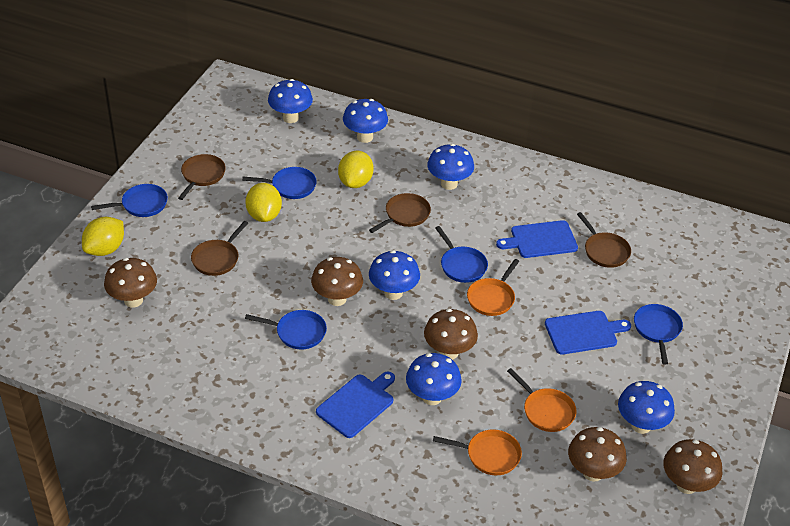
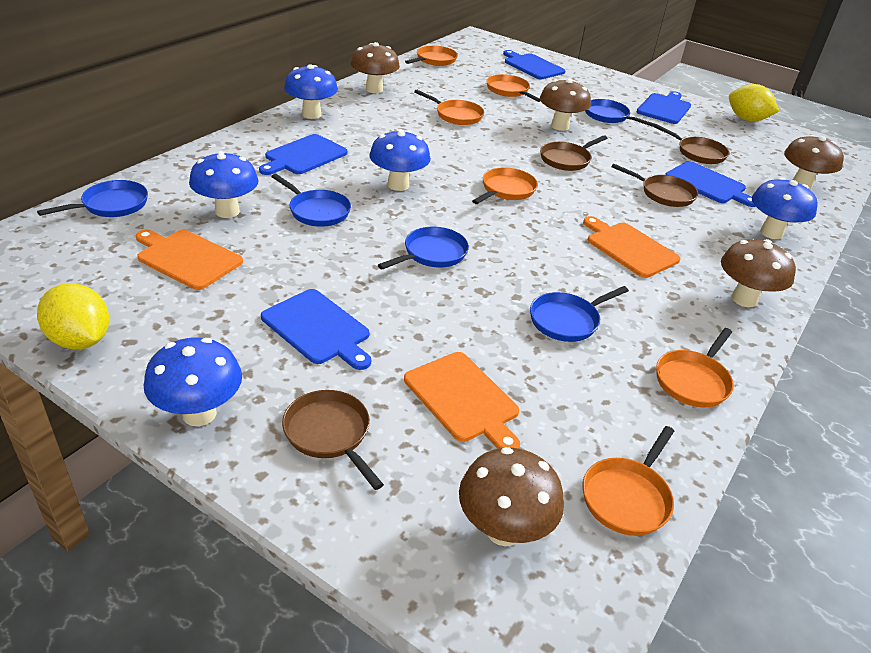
blue cutting board: 3 -> 5
blue mushroom: 6 -> 5
orange cutting board: 0 -> 3
orange pan: 3 -> 6
yellow lemon: 3 -> 2

